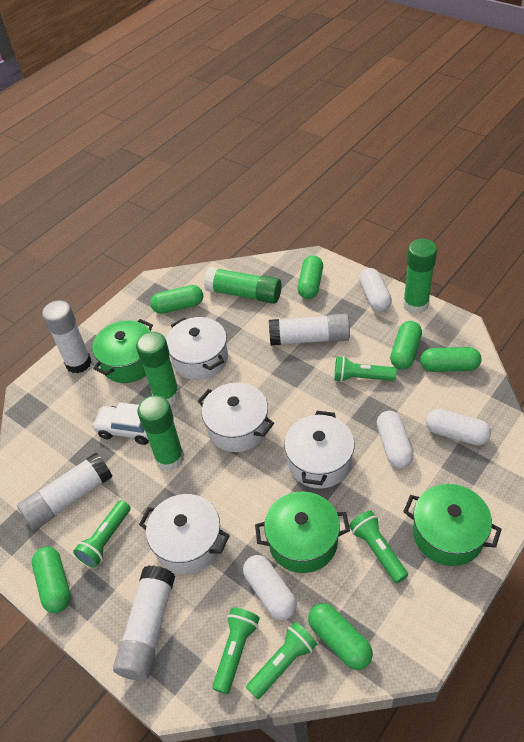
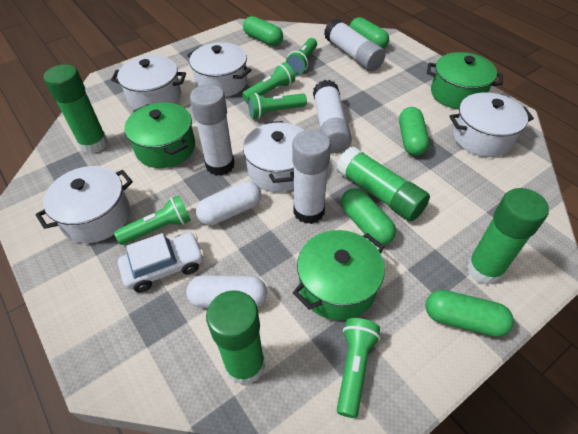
green capsule: 6 -> 5
white capsule: 4 -> 2
white pot: 4 -> 5

